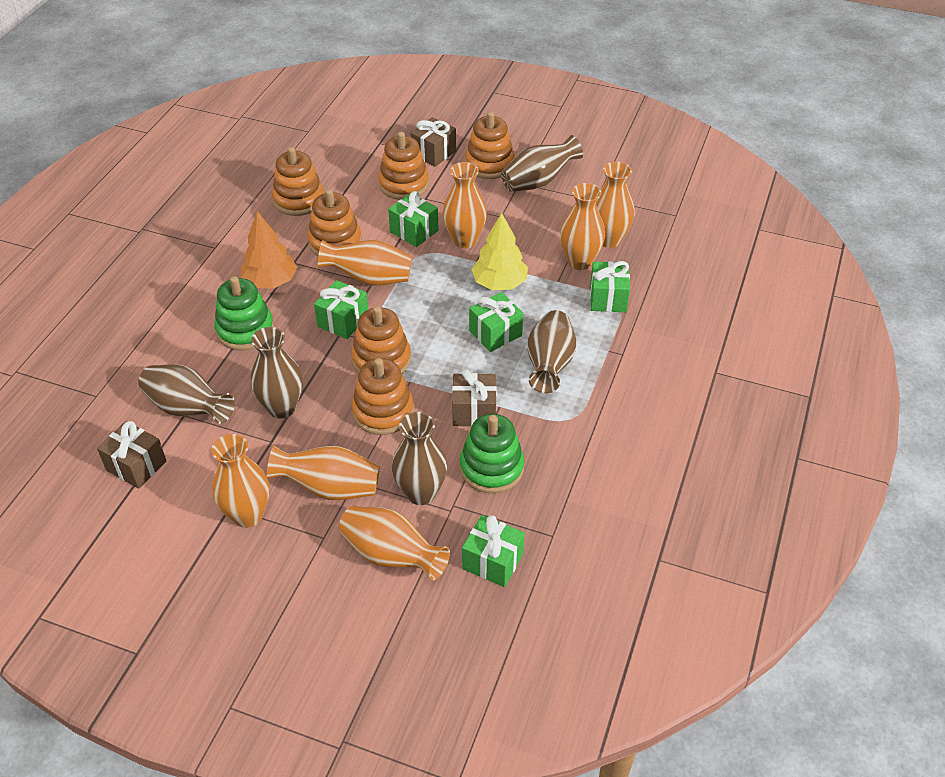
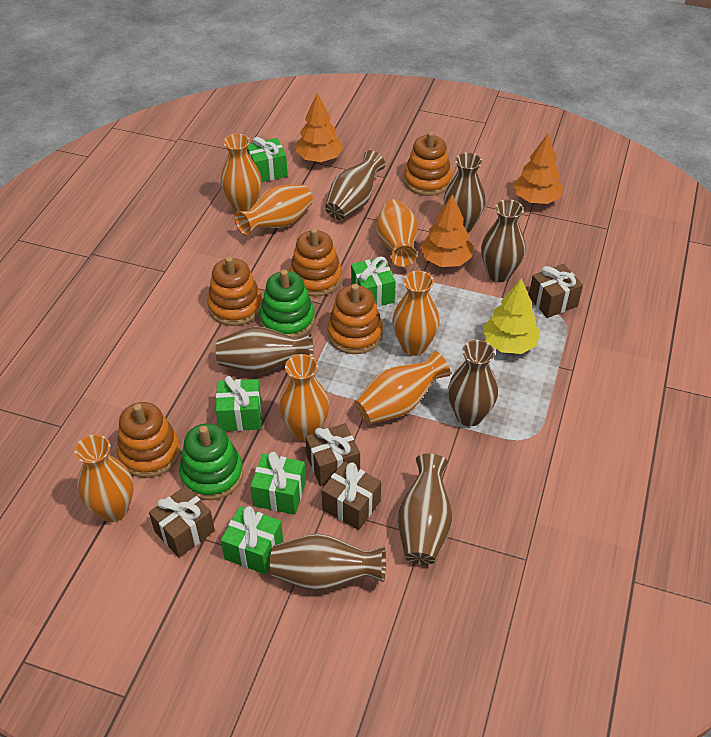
brown gift: 3 -> 4
brown vase: 5 -> 7
orange stacking toy: 6 -> 5
orange tree: 1 -> 3

